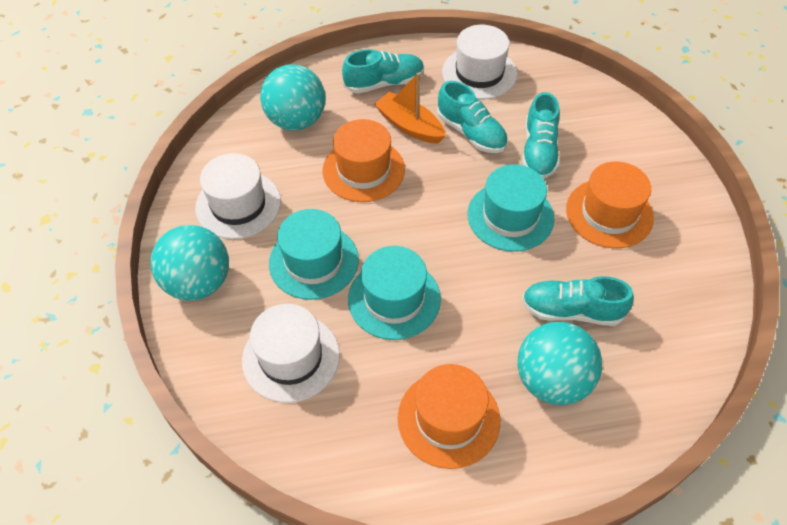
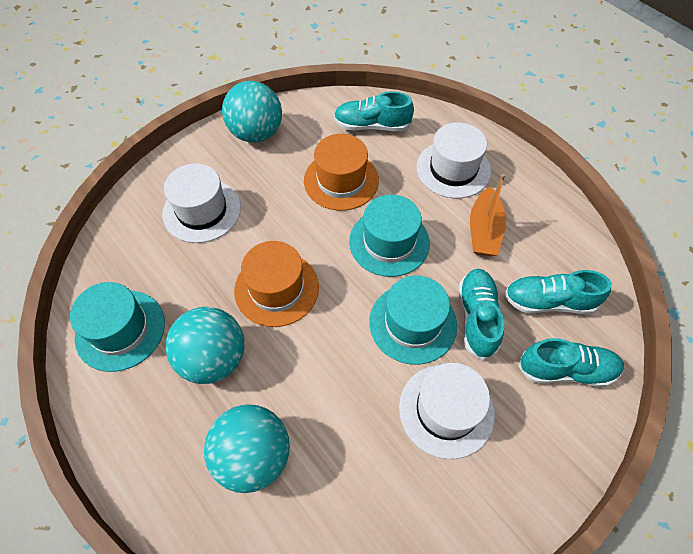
orange hat: 3 -> 2

